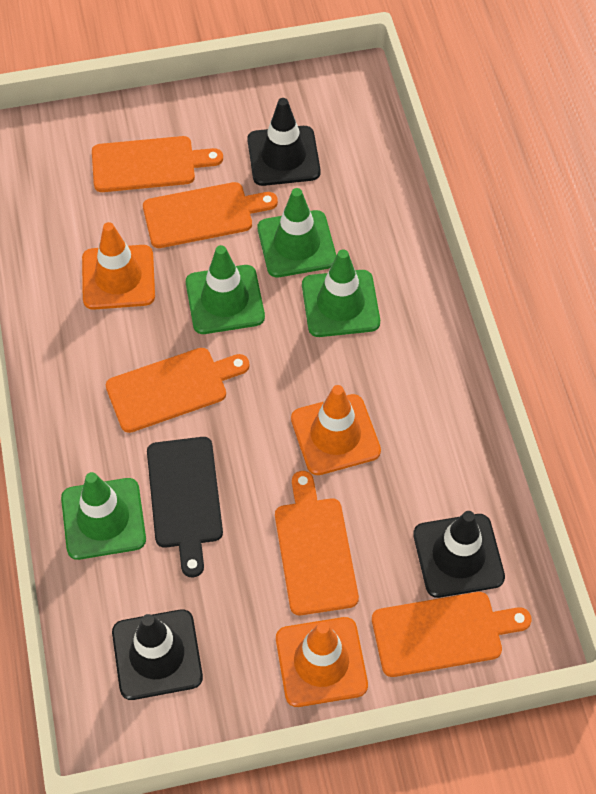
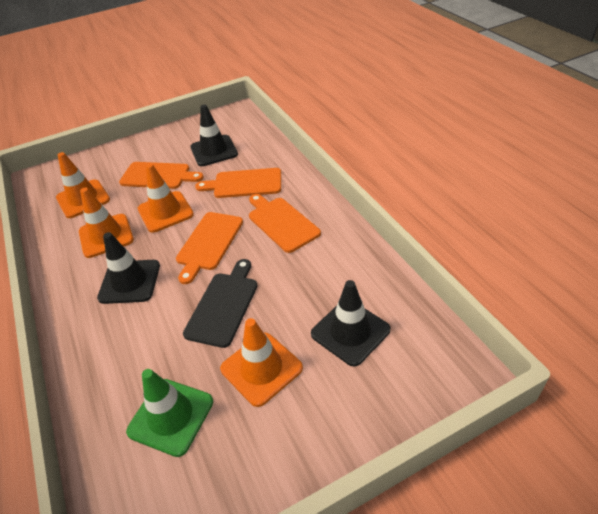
green traffic cone: 4 -> 1
orange cutting board: 5 -> 4
orange traffic cone: 3 -> 4

